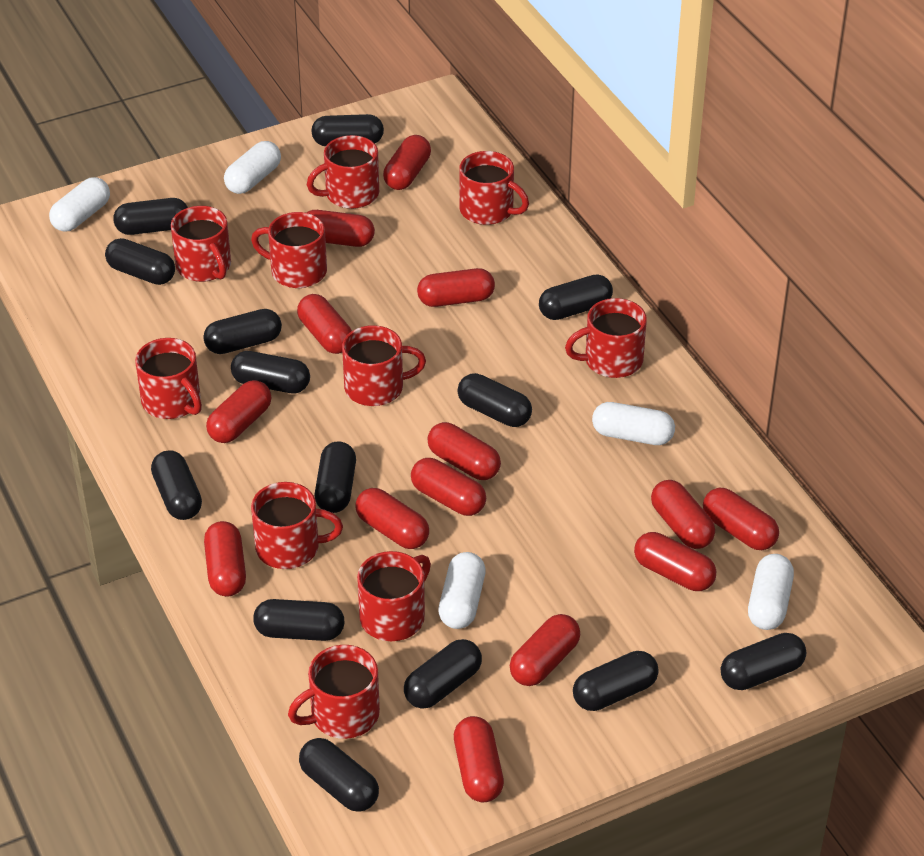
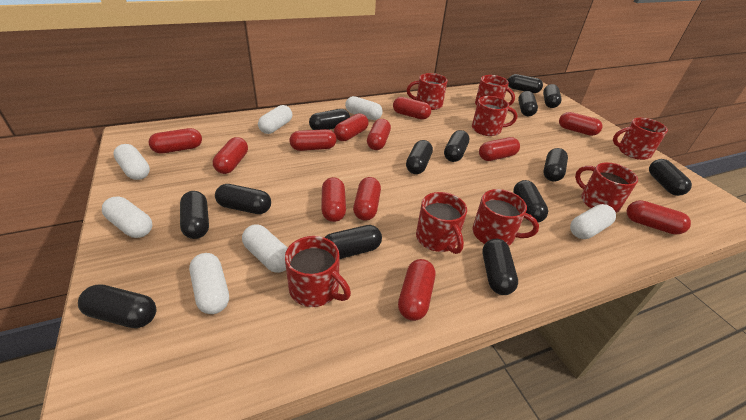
red capsule: 14 -> 12
red mug: 10 -> 8
white capsule: 5 -> 7

